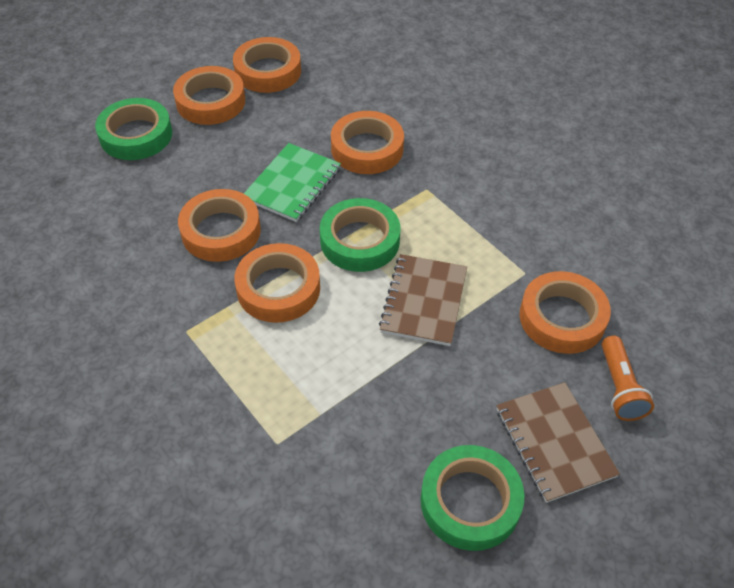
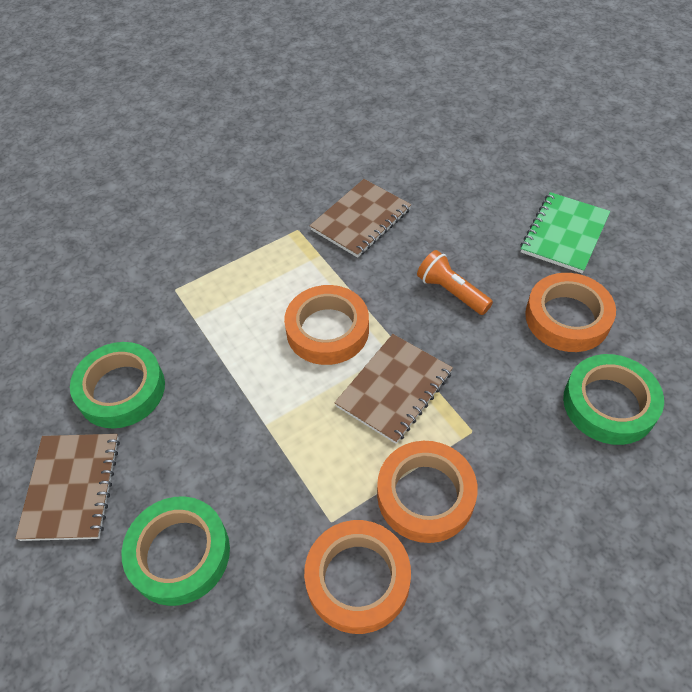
brown notebook: 2 -> 3
orange tape: 6 -> 4

